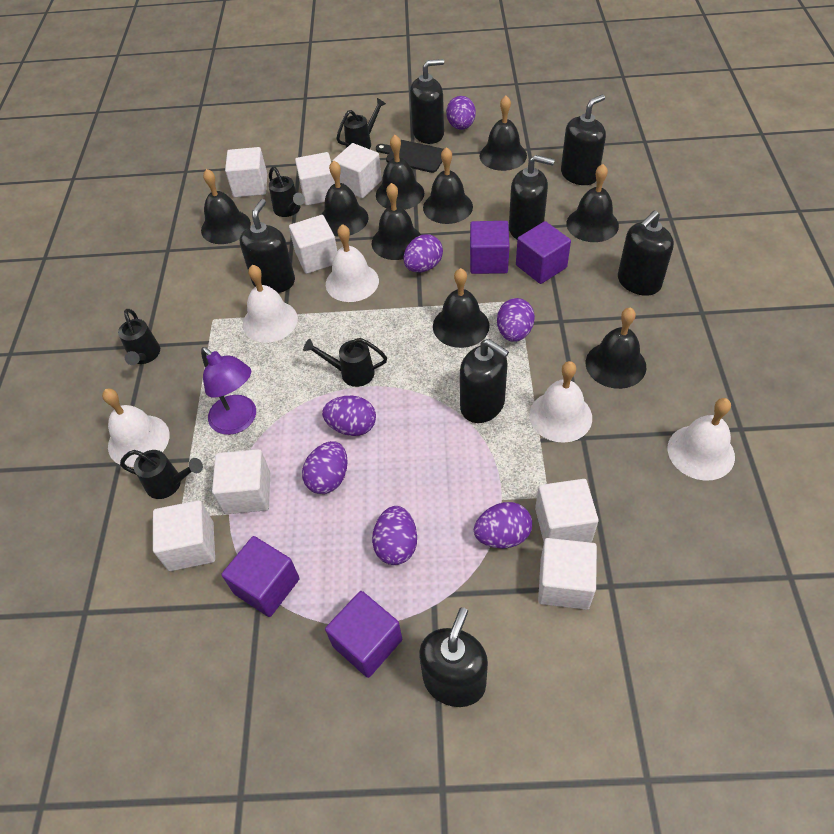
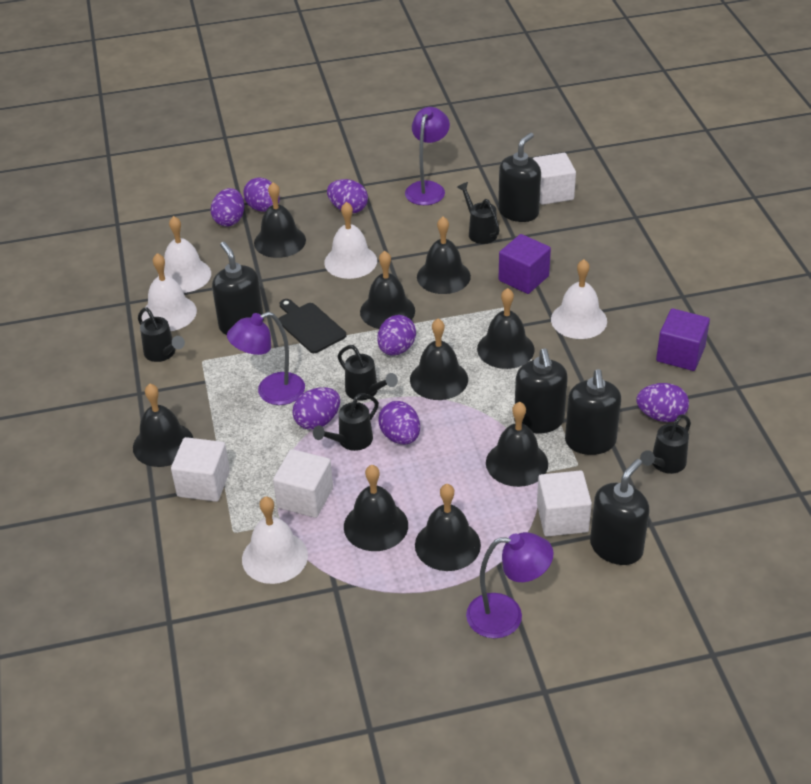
black soap dispenser: 7 -> 5
purple cube: 4 -> 2
purple lamp: 1 -> 3
white cube: 8 -> 4

